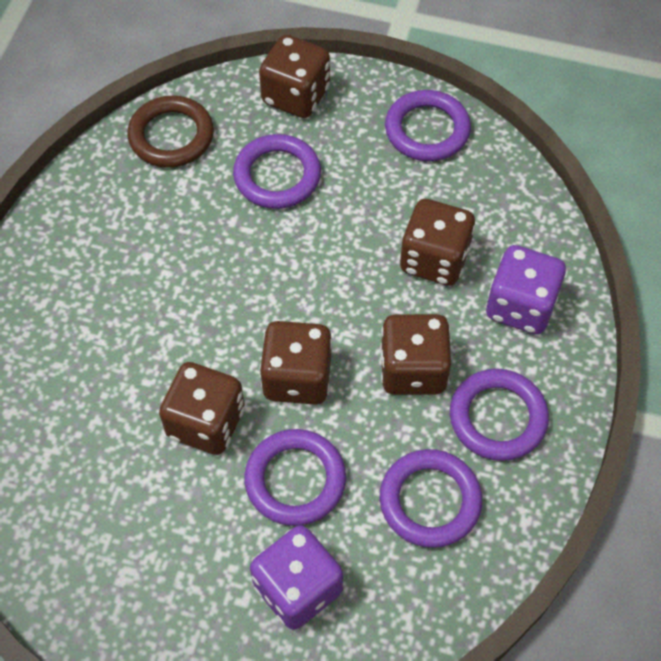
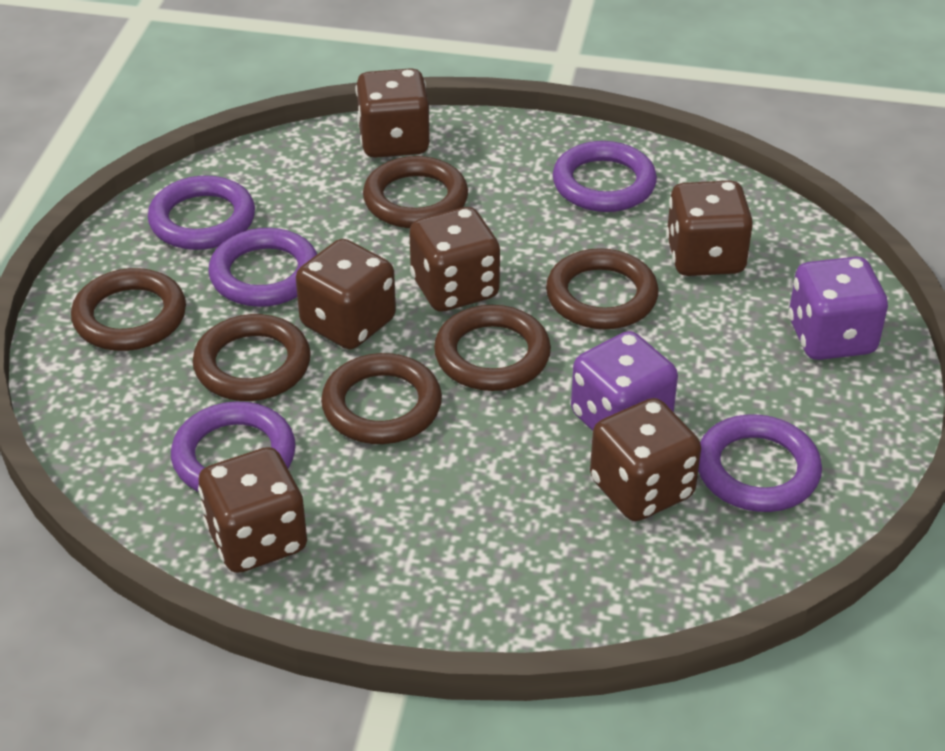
brown dice: 5 -> 6
brown ring: 1 -> 6

